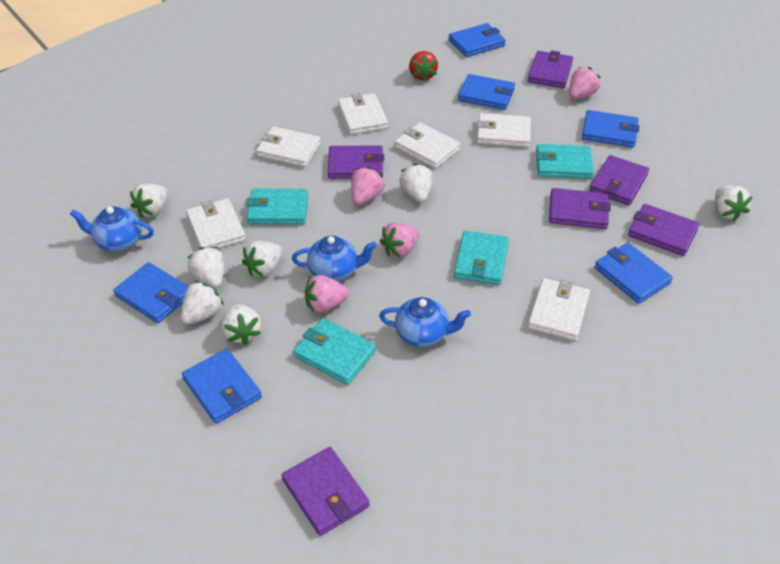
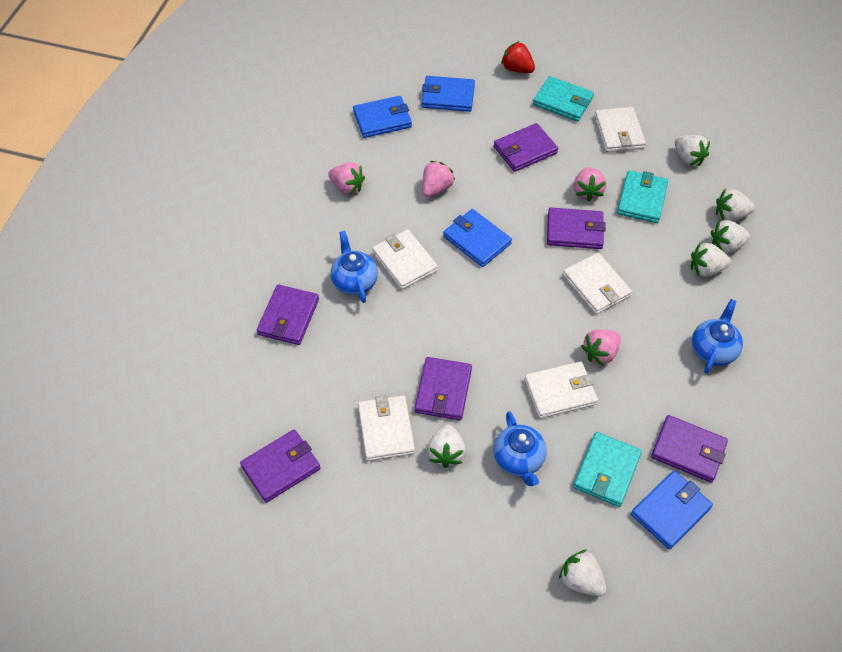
blue wallet: 6 -> 4
turquoise wallet: 4 -> 3
white strawberry: 7 -> 6
white wallet: 6 -> 5

